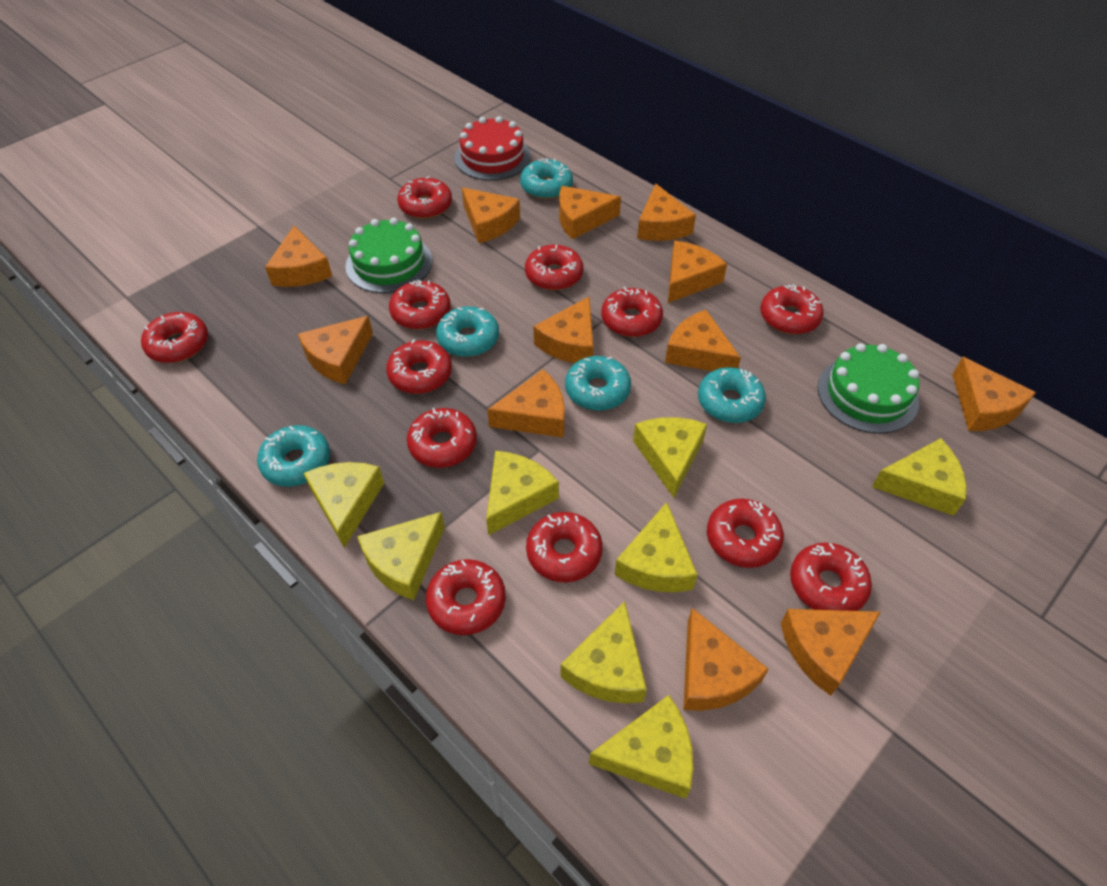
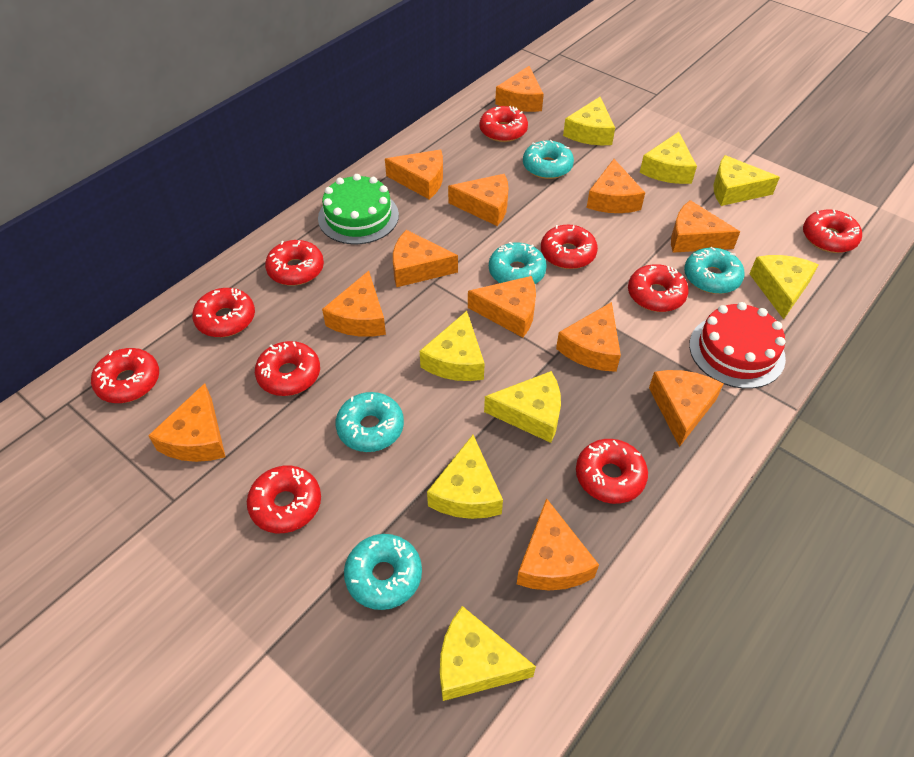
green cake: 2 -> 1
red donut: 12 -> 10

